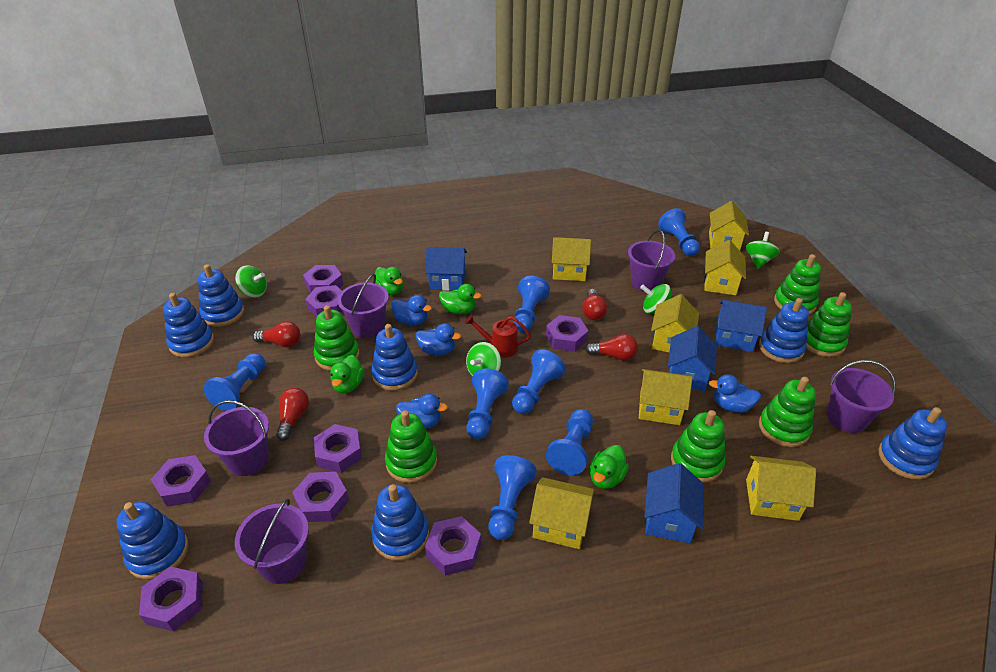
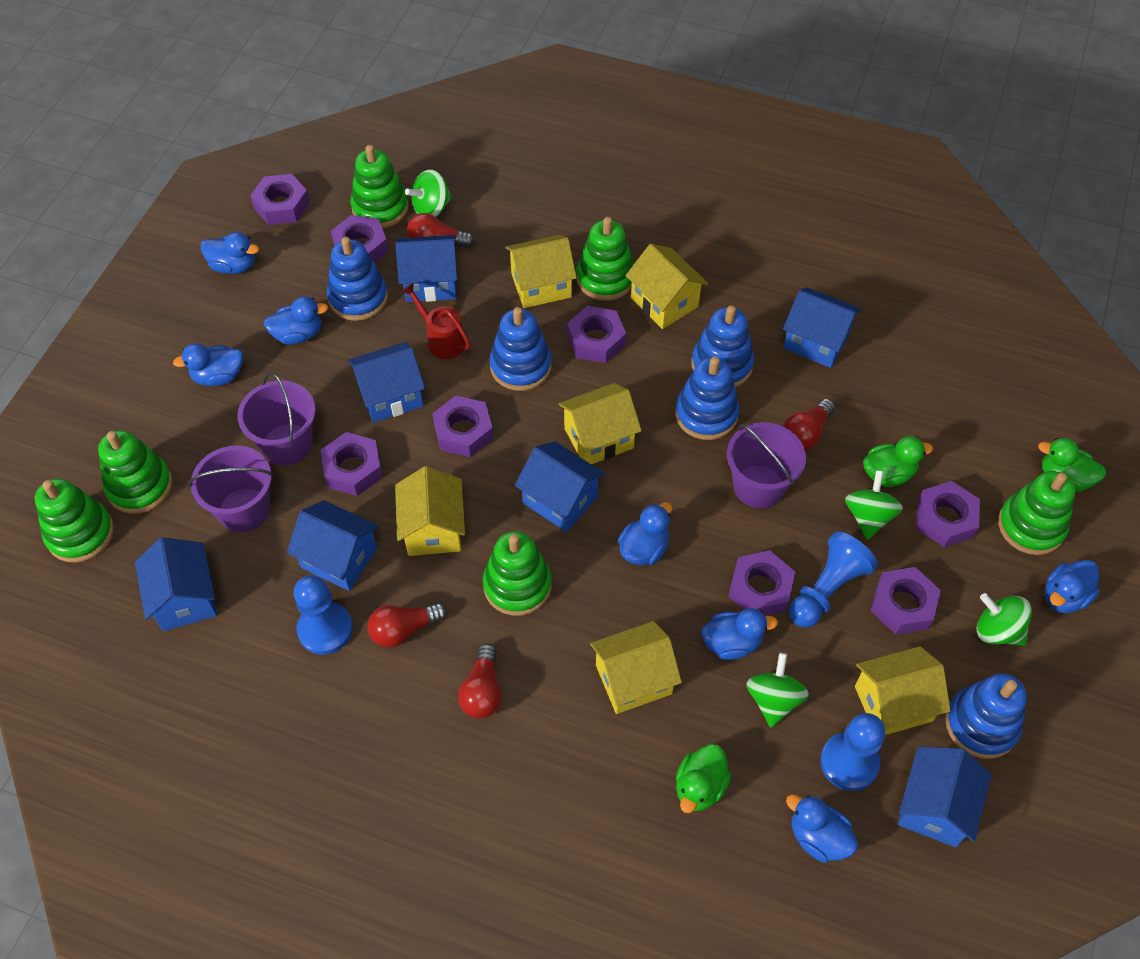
blue duck: 4 -> 7
blue house: 4 -> 7
blue pawn: 7 -> 3
blue stacking toy: 7 -> 5
green duck: 4 -> 3
purple bucket: 5 -> 3
yellow house: 7 -> 6

